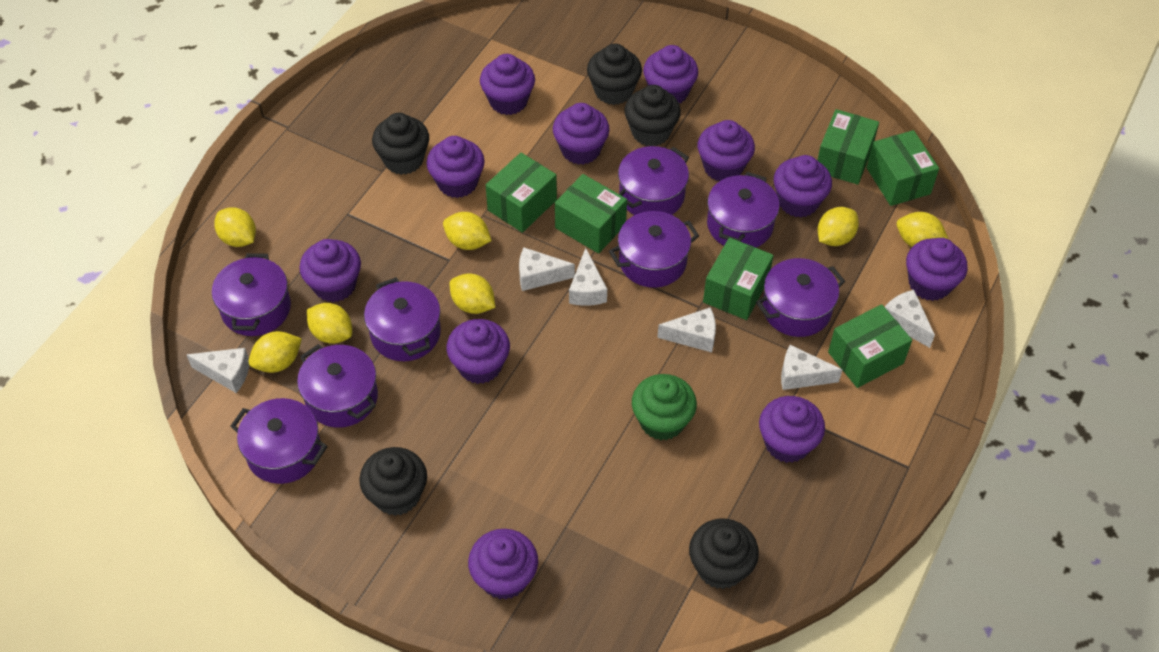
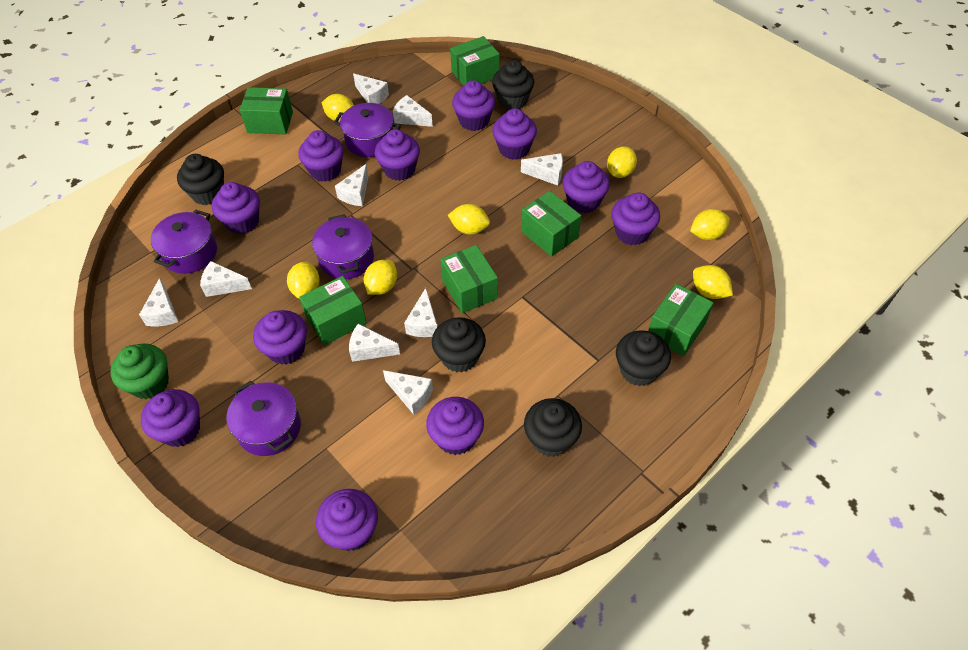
purple pot: 8 -> 4
white cheese: 6 -> 9

